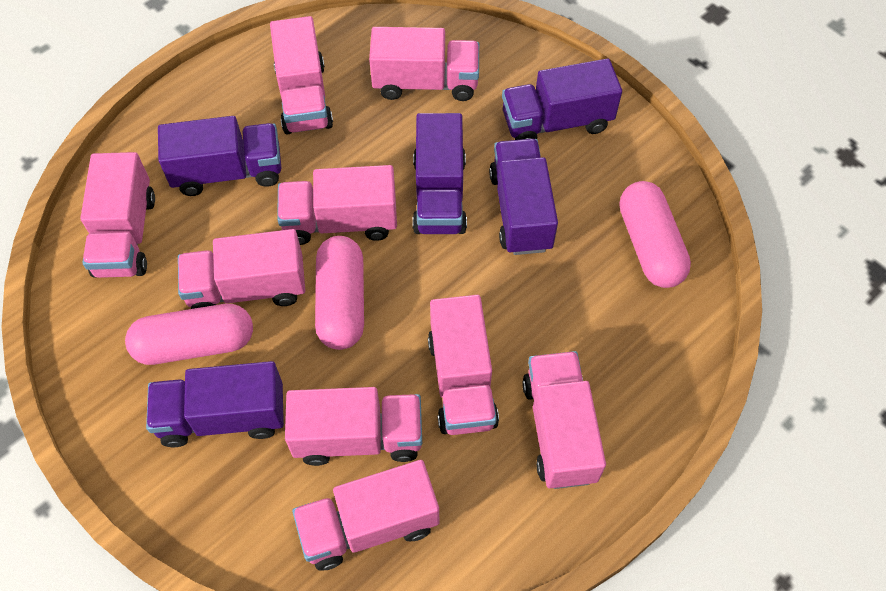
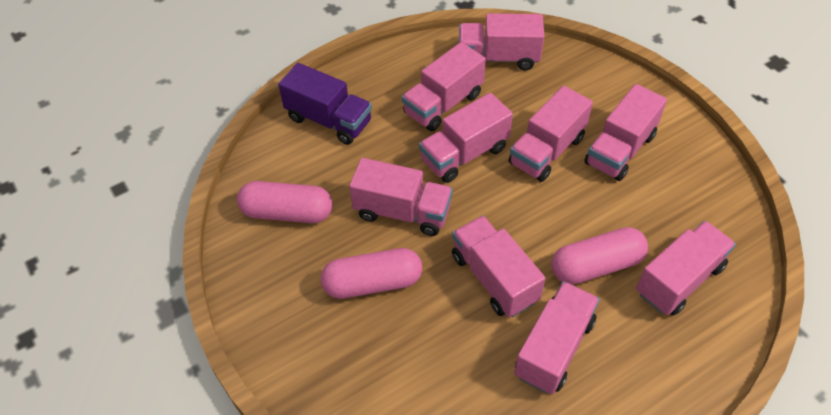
purple truck: 5 -> 1

